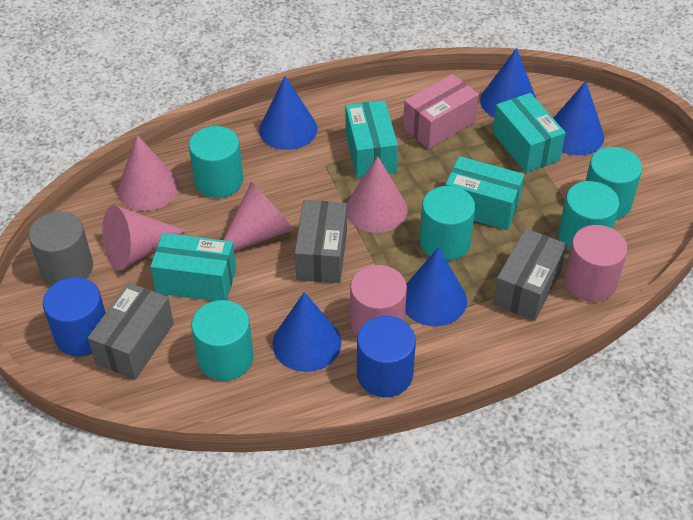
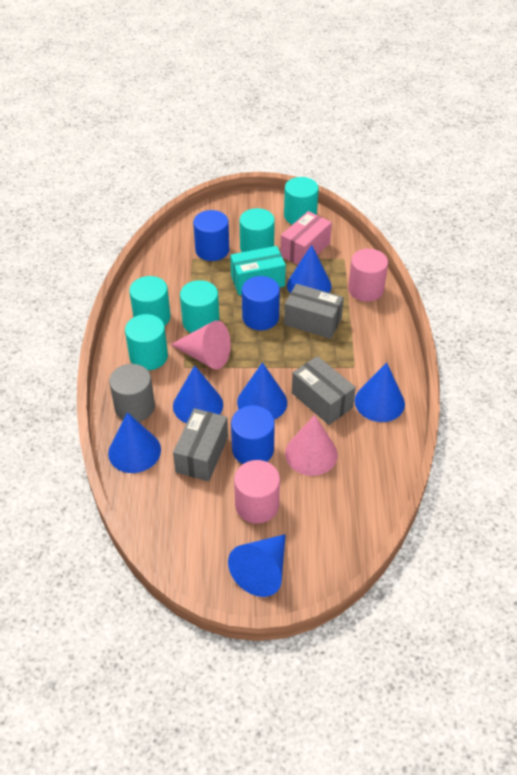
blue cone: 5 -> 6
blue cylinder: 2 -> 3
pink cone: 4 -> 2
turquoise box: 4 -> 1

